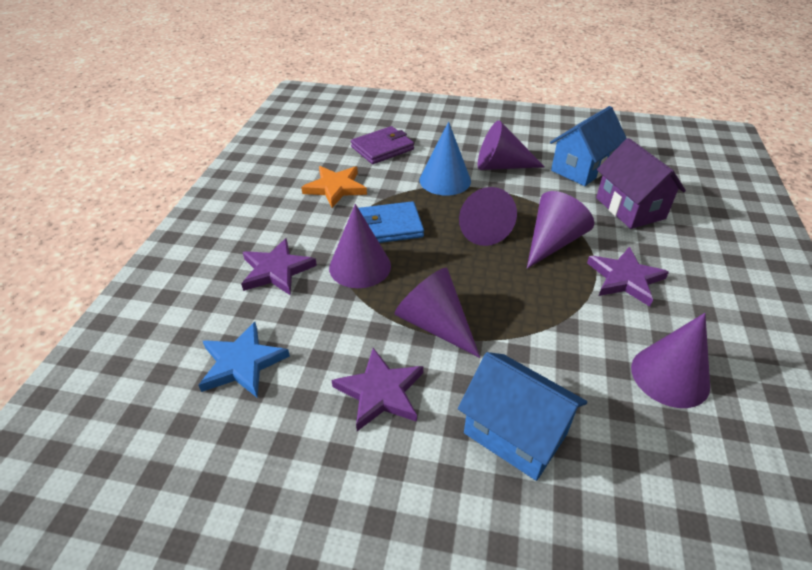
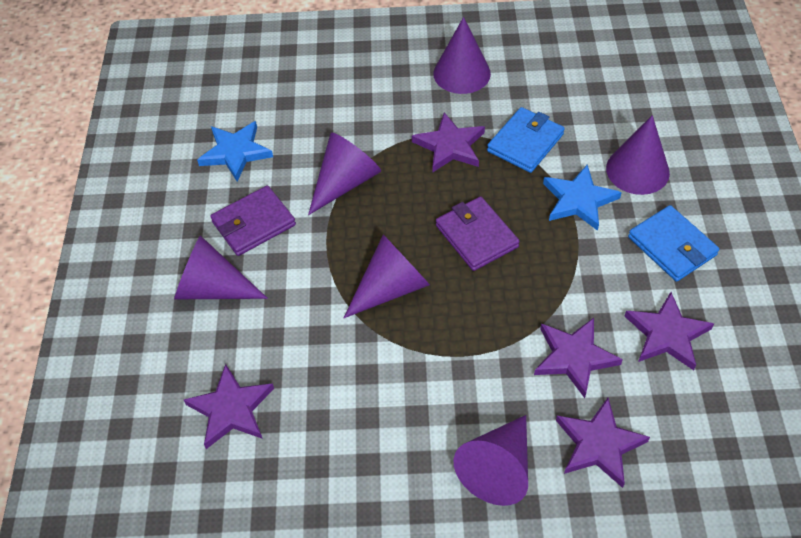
blue cone: 1 -> 0
blue house: 2 -> 0
blue star: 1 -> 2
blue wallet: 1 -> 2
orange star: 1 -> 0
purple house: 1 -> 0
purple star: 3 -> 5
purple wallet: 1 -> 2

